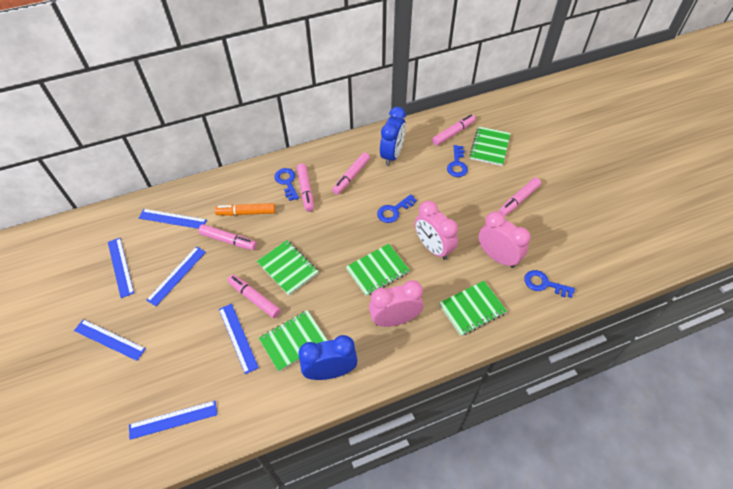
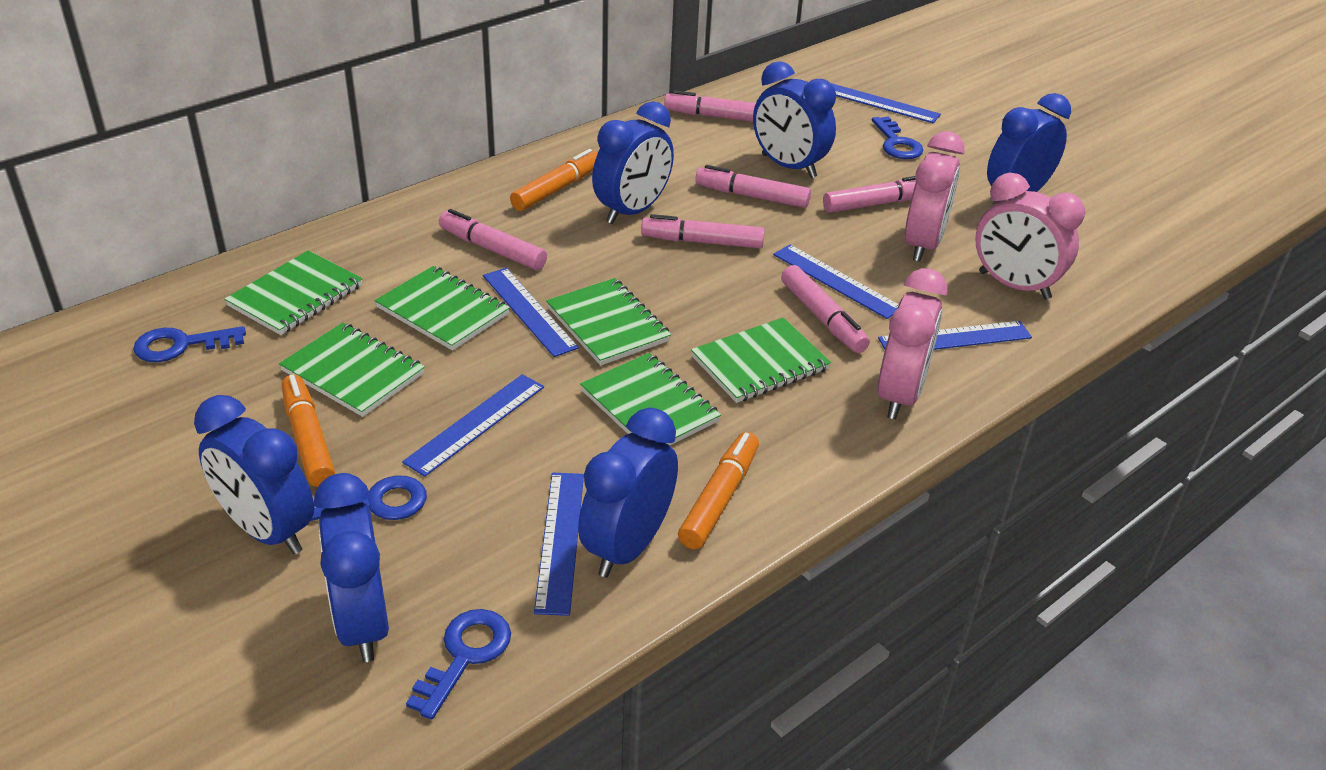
blue clock: 2 -> 6
green notebook: 5 -> 6
orange marker: 1 -> 3

